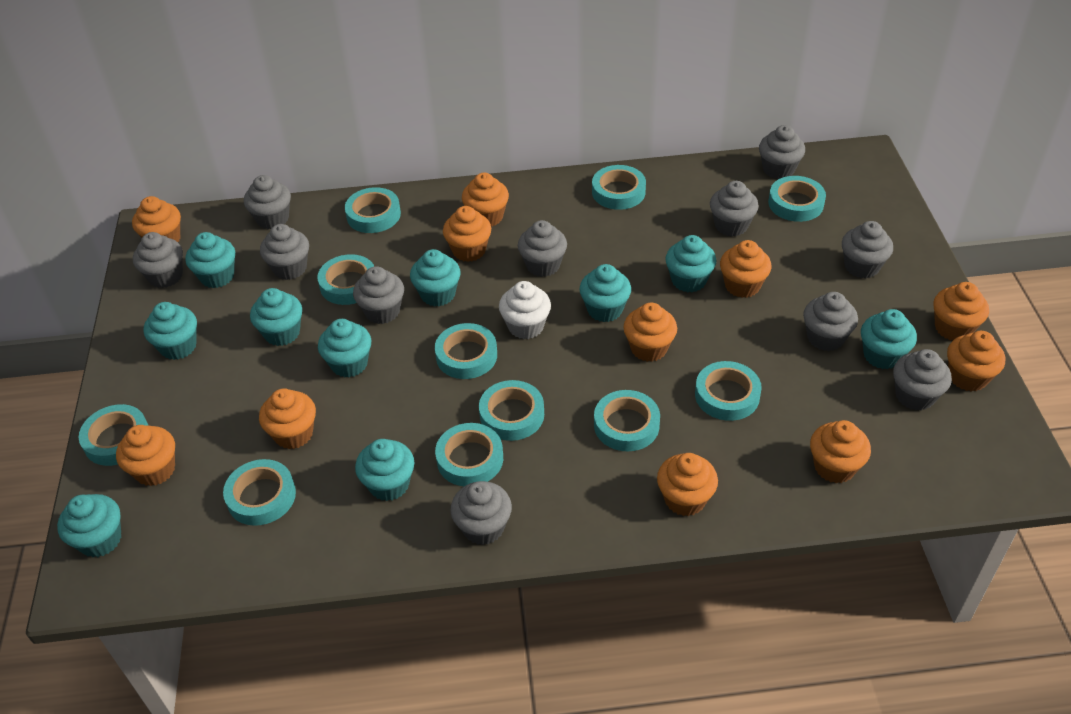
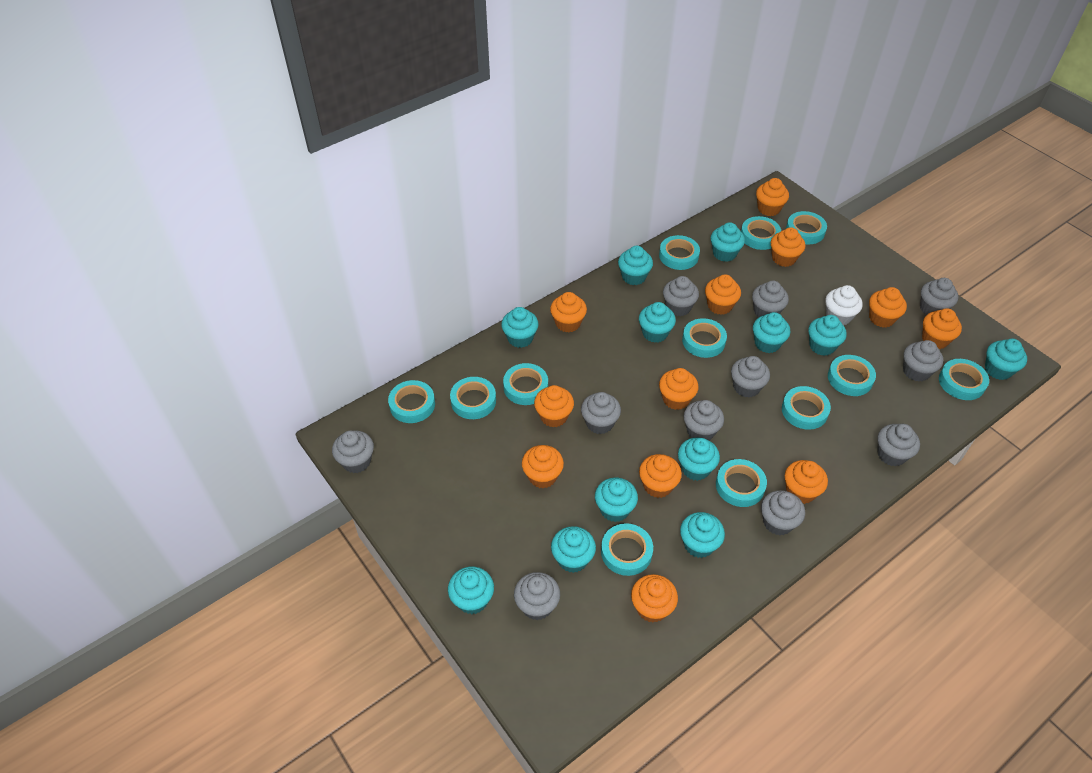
orange cupcake: 11 -> 12
turquoise cupcake: 10 -> 12
turquoise tape: 11 -> 12

